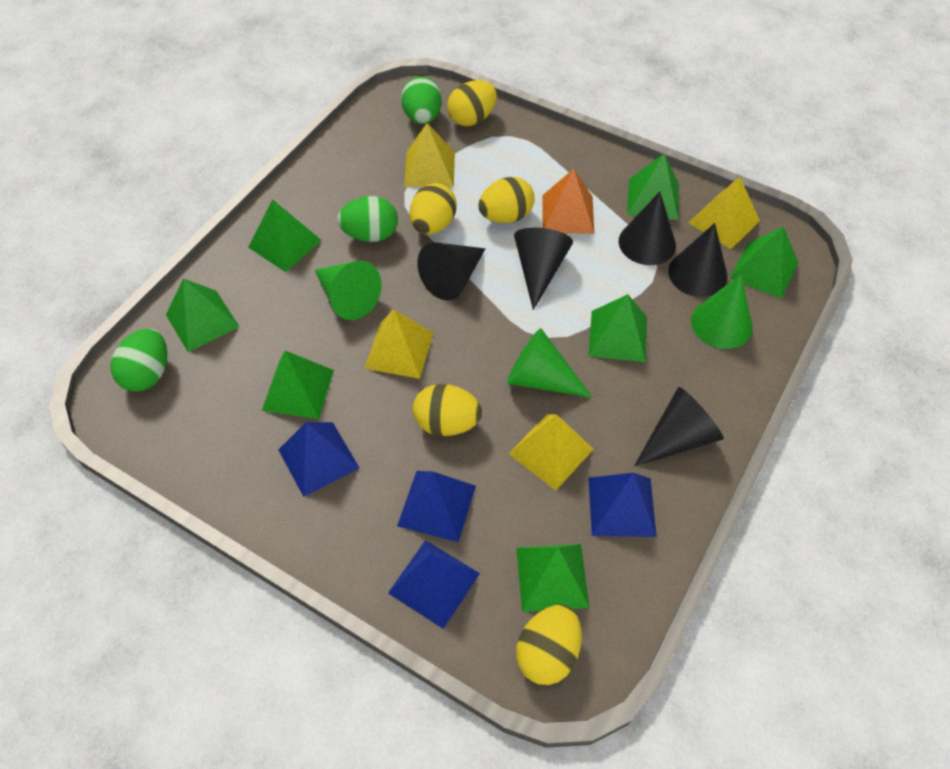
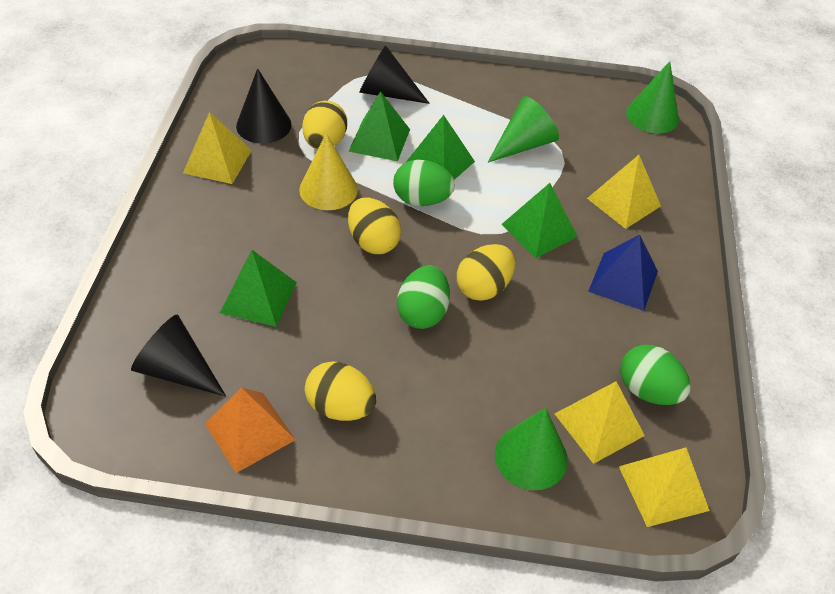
black cone: 5 -> 3
blue pyramid: 4 -> 1
green pyramid: 7 -> 4
yellow cone: 0 -> 1
yellow egg: 5 -> 4

